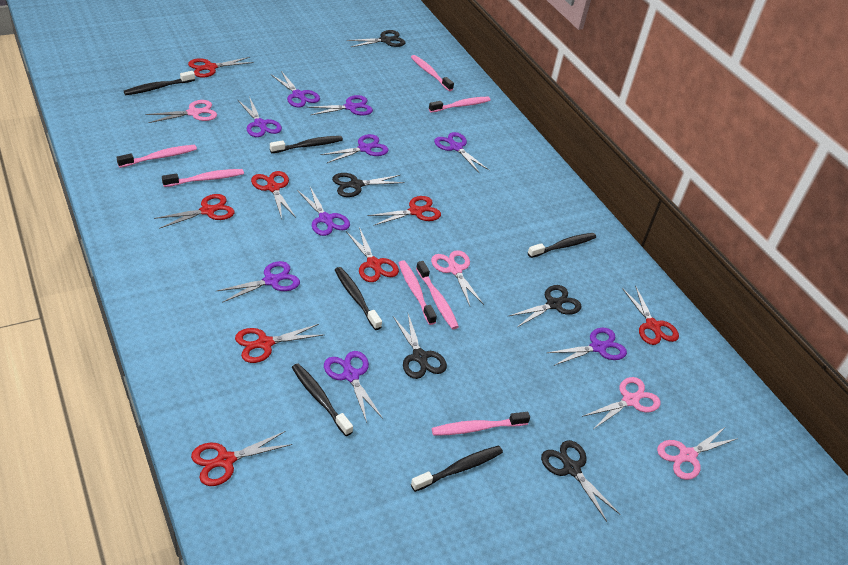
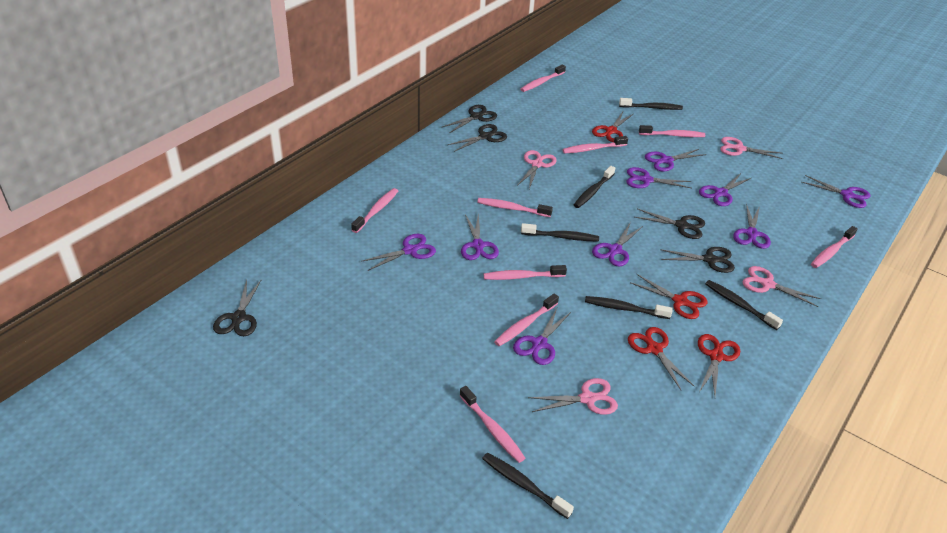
pink toothbrush: 7 -> 9
red scissors: 8 -> 4

